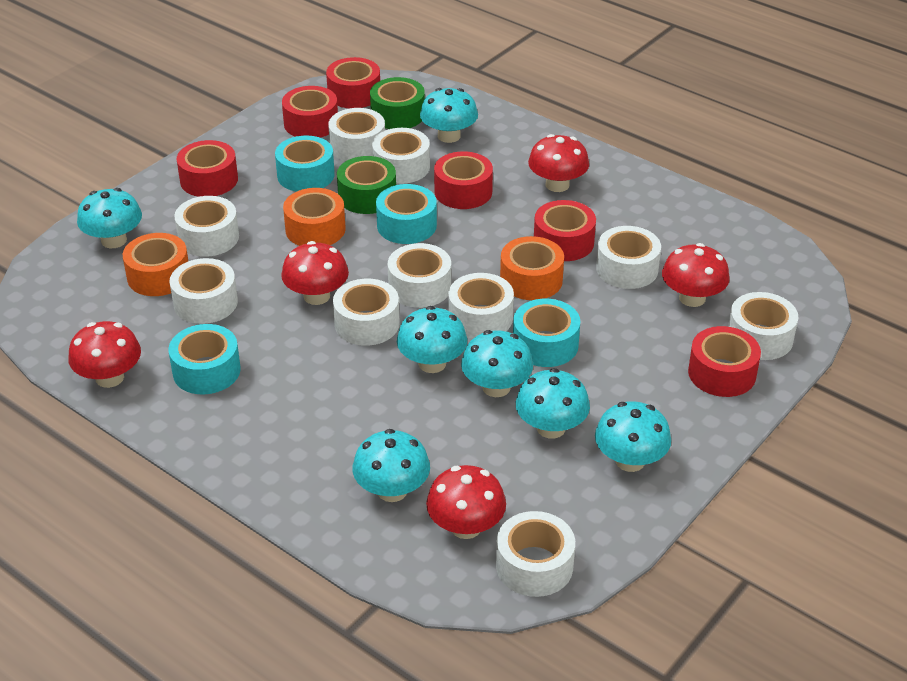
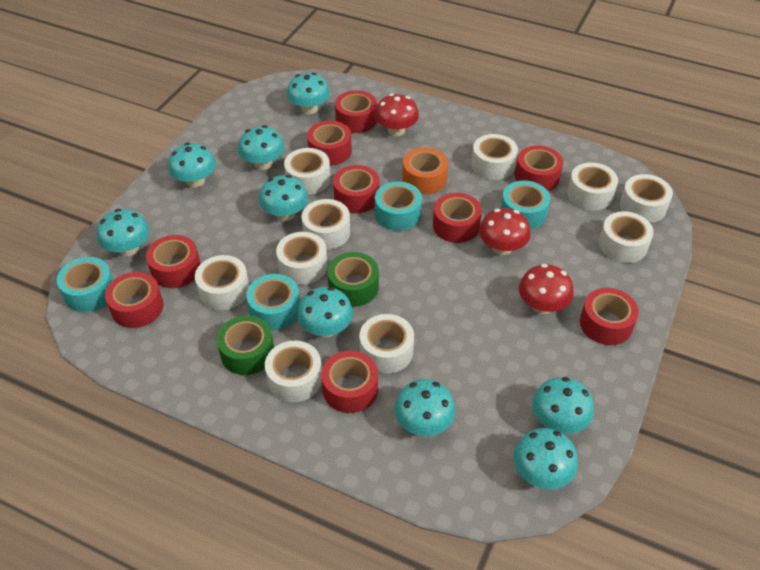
orange tape: 3 -> 1
red mushroom: 5 -> 3
red tape: 6 -> 9
turquoise mushroom: 7 -> 9

